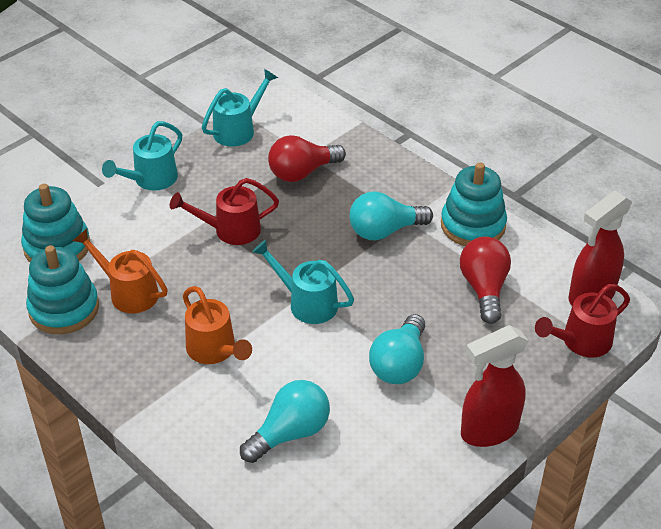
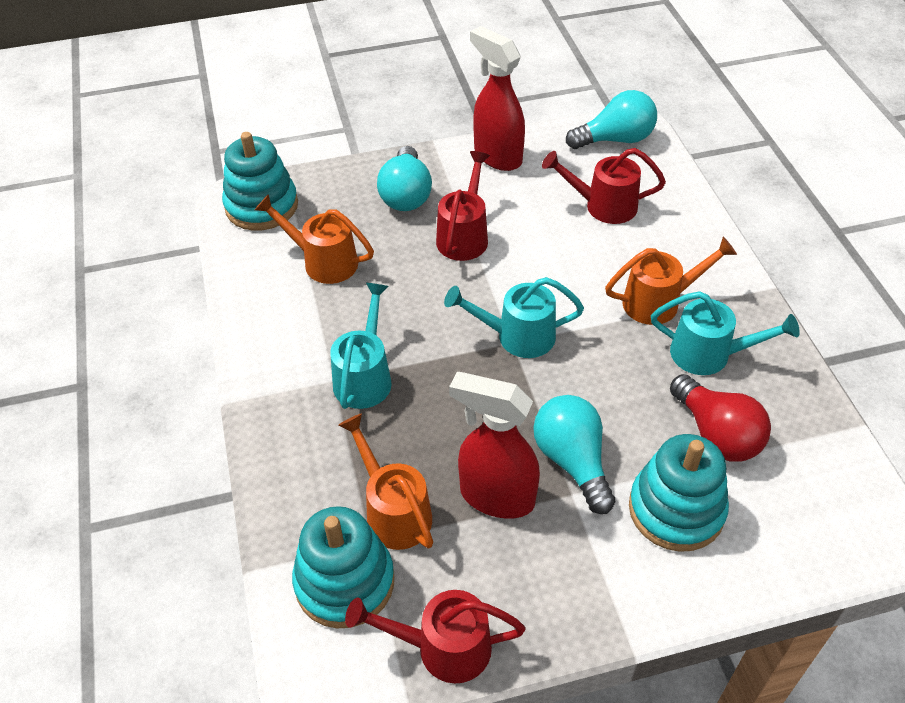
orange watering can: 2 -> 3
red light bulb: 2 -> 1
red watering can: 2 -> 3

